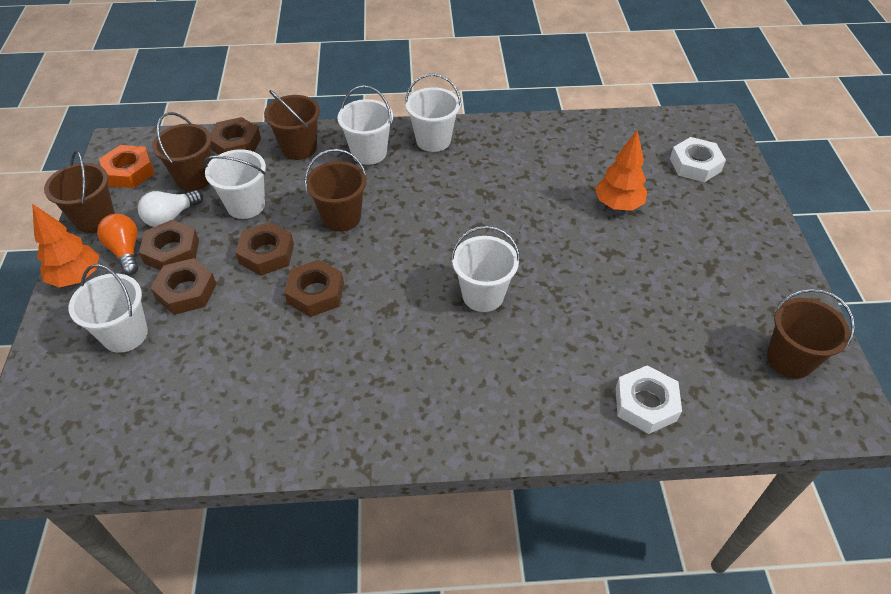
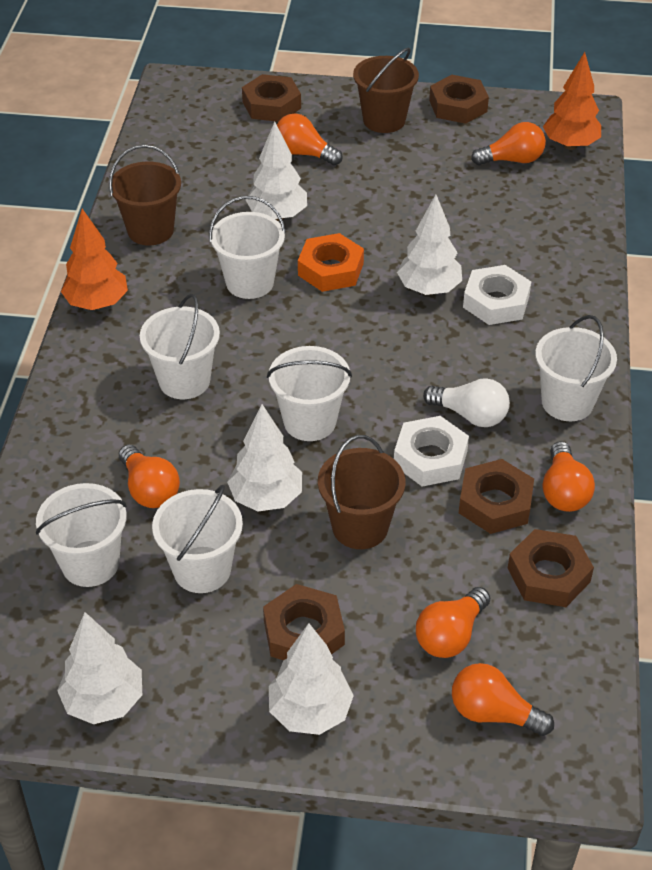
brown bucket: 5 -> 3
orange light bulb: 1 -> 6
white bucket: 5 -> 6
white tree: 0 -> 5

